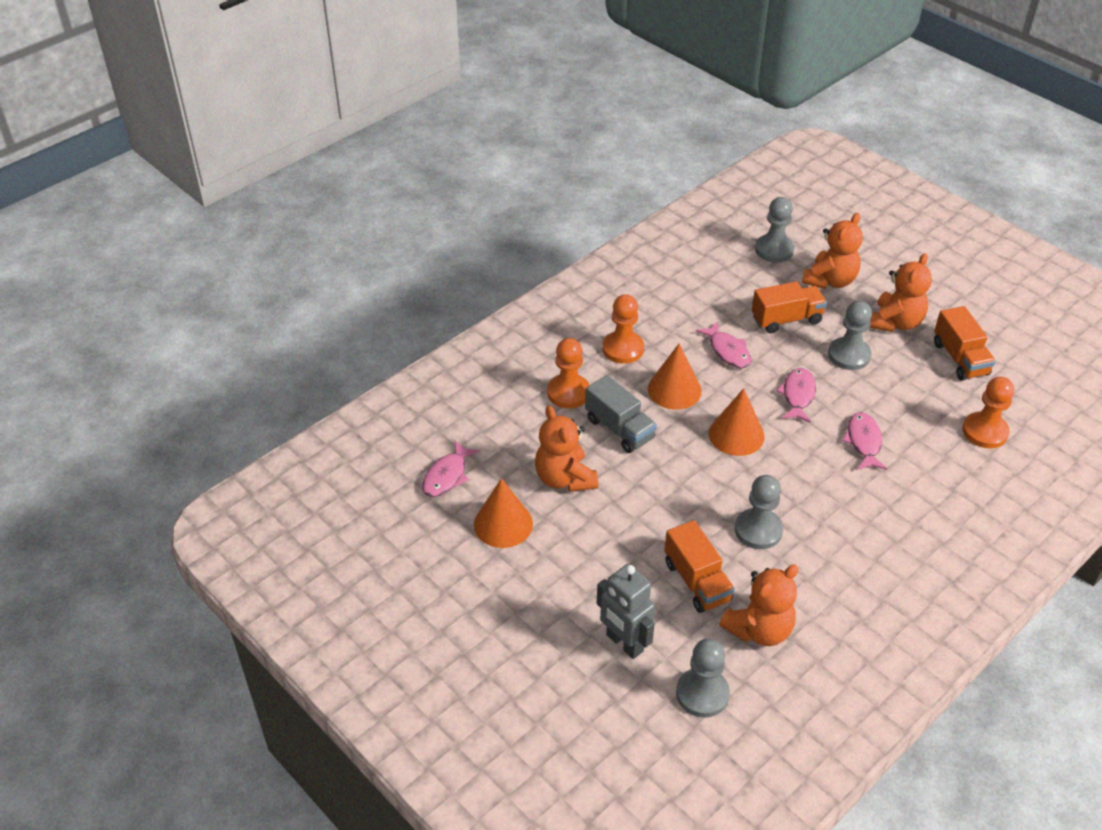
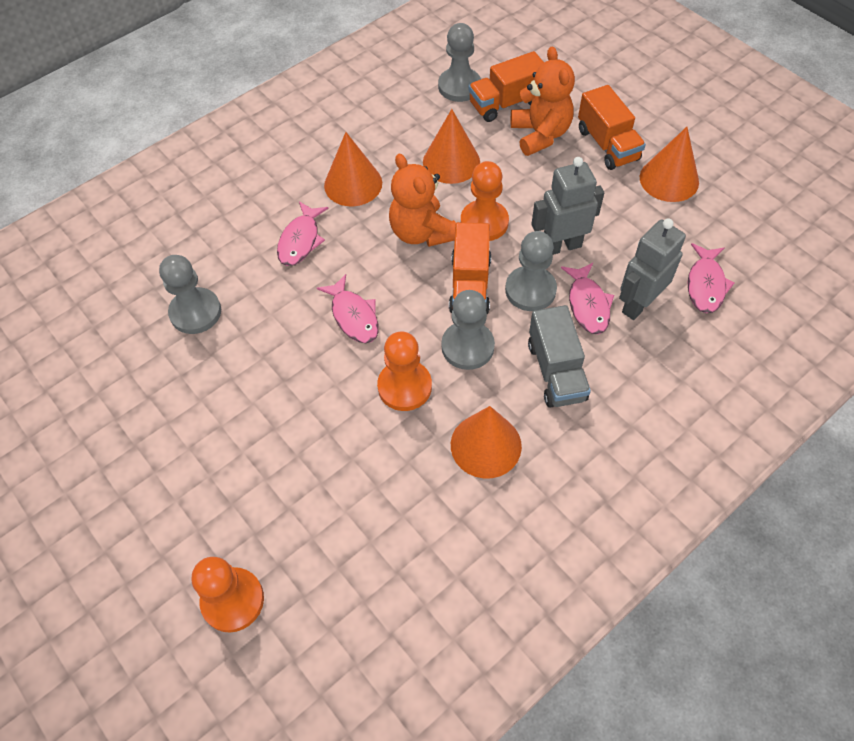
grey robot: 1 -> 2
orange cone: 3 -> 4
orange teddy bear: 4 -> 2

